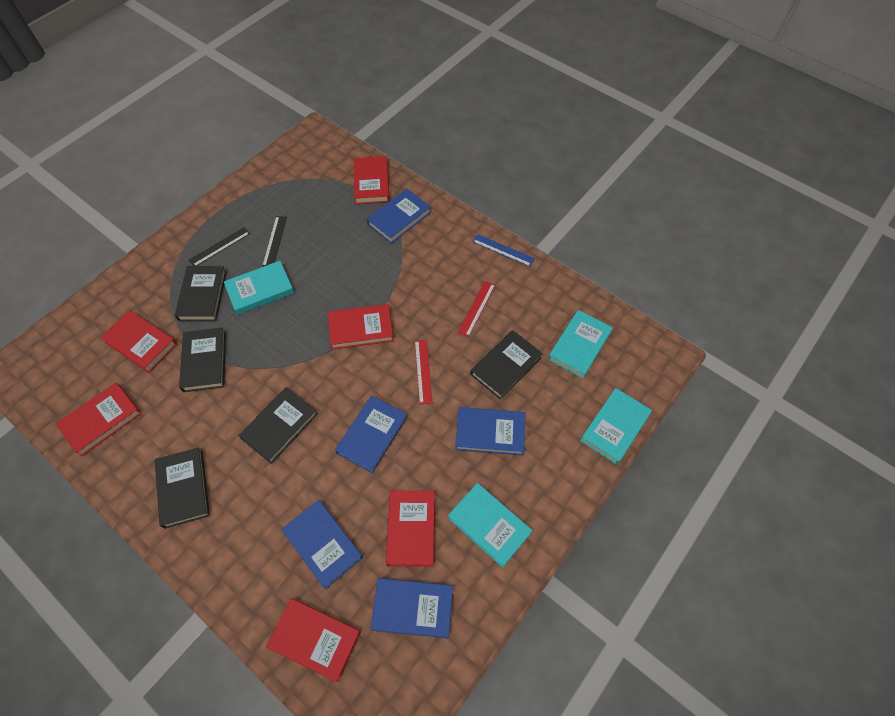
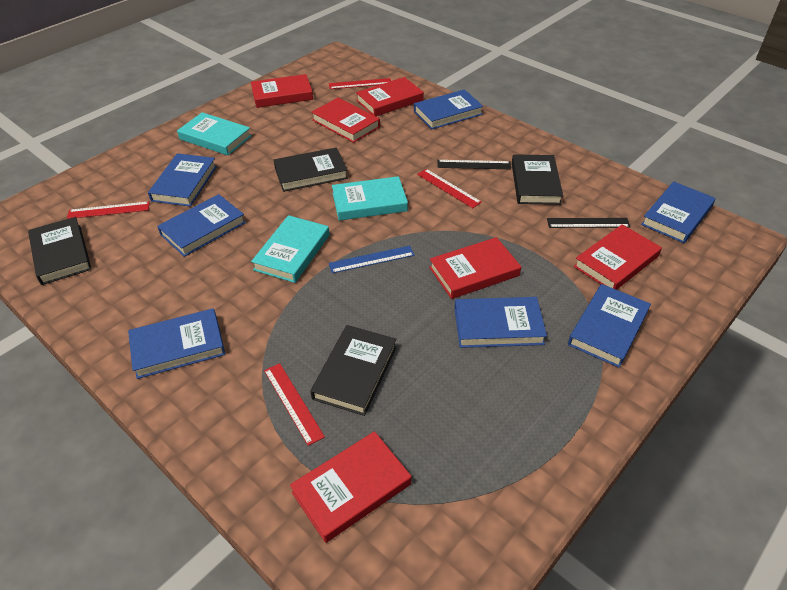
black book: 5 -> 4
blue book: 5 -> 7
red ruler: 2 -> 4
turquoise book: 4 -> 3

